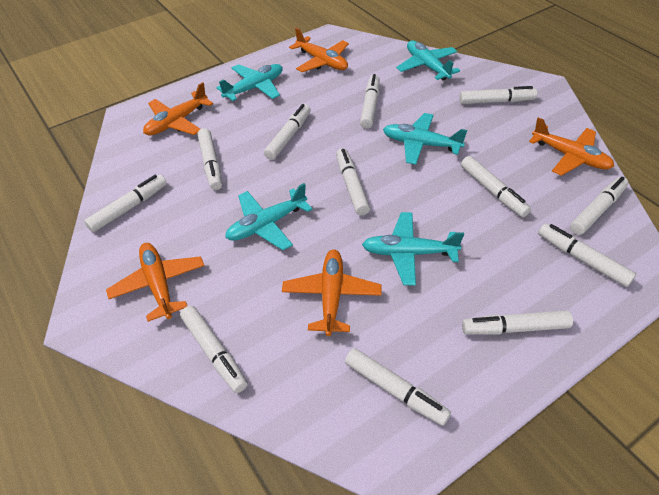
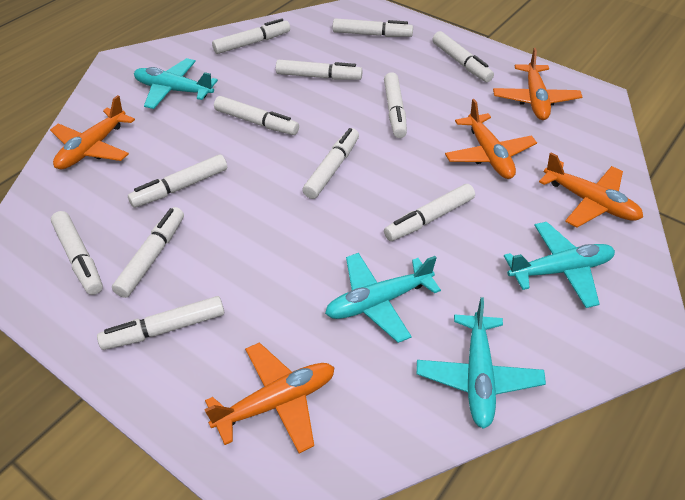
turquoise plane: 5 -> 4

